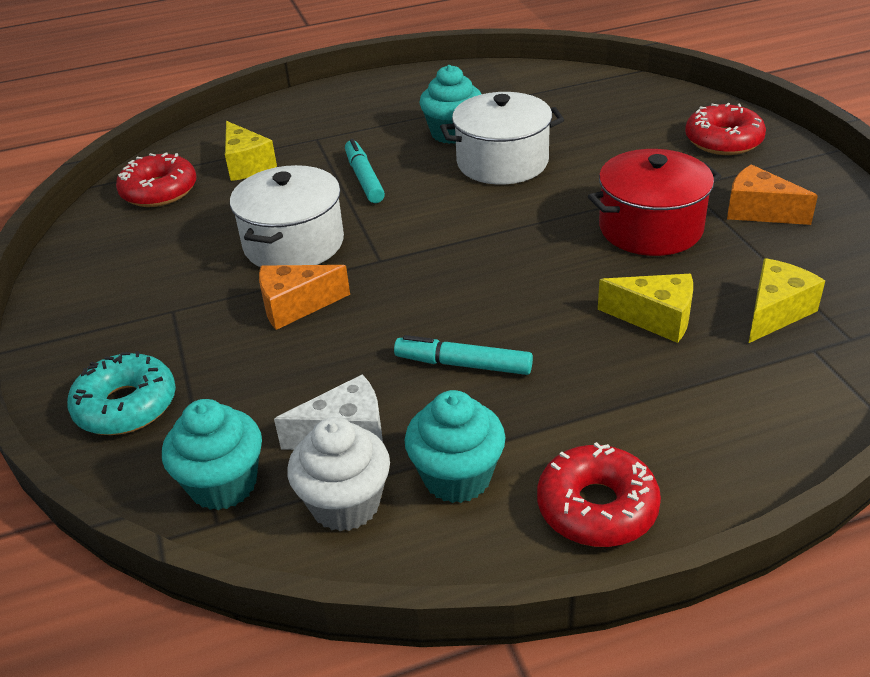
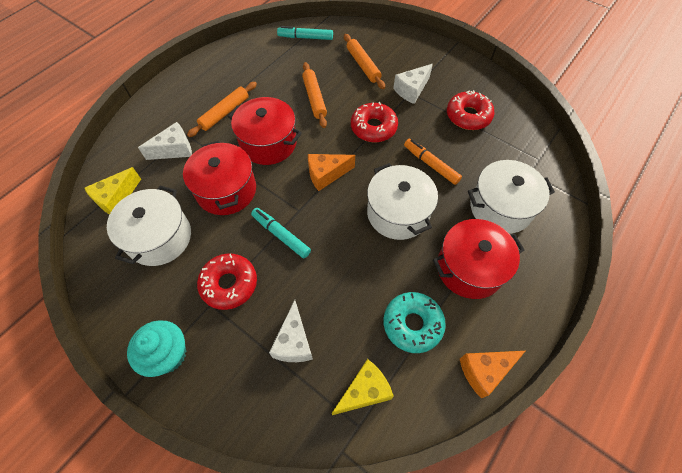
orange marker: 0 -> 1
orange rolling pin: 0 -> 3
red pot: 1 -> 3
turquoise cupcake: 3 -> 1
white cheese: 1 -> 3
white cupcake: 1 -> 0
white pot: 2 -> 3
yellow cheese: 3 -> 2

